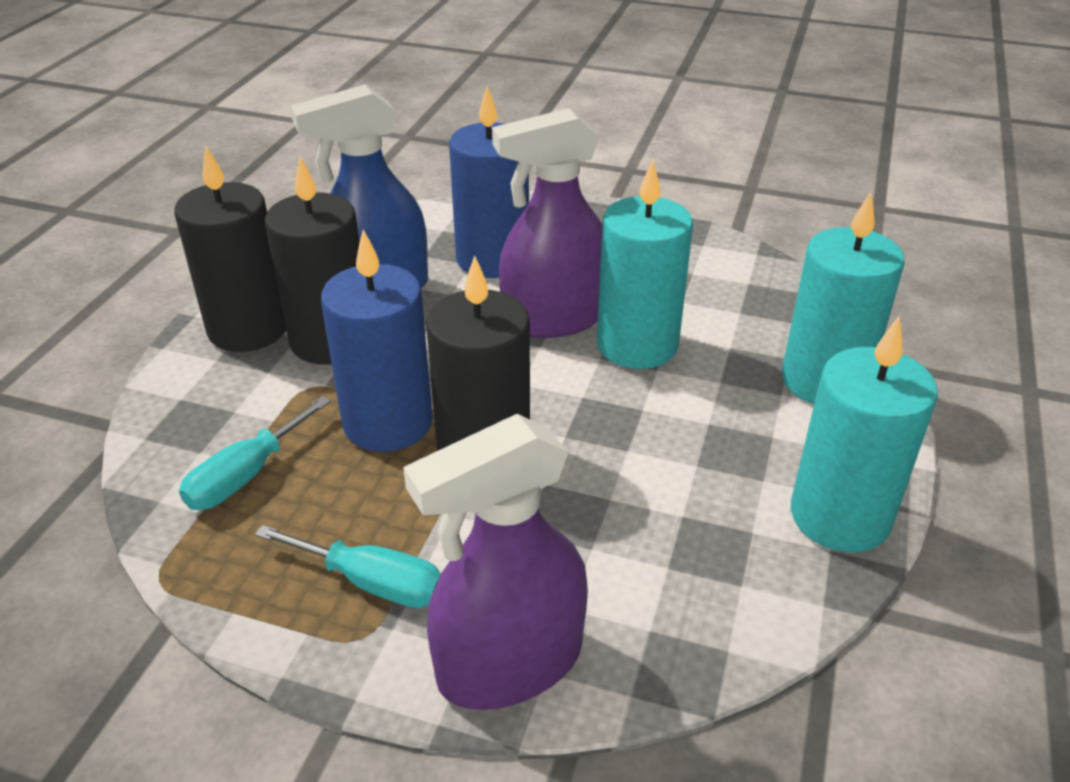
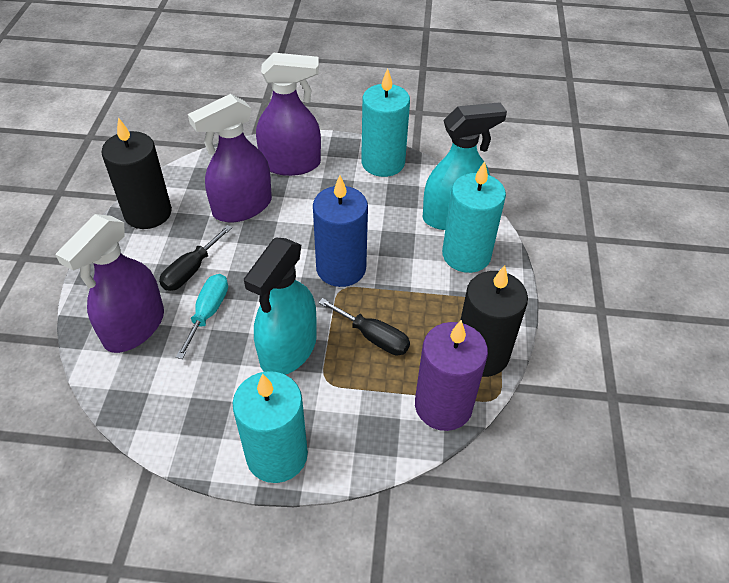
black candle: 3 -> 2
black screwdriver: 0 -> 2
blue candle: 2 -> 1
blue spray bottle: 1 -> 0
purple candle: 0 -> 1
purple spray bottle: 2 -> 3
turquoise screwdriver: 2 -> 1
turquoise spray bottle: 0 -> 2

